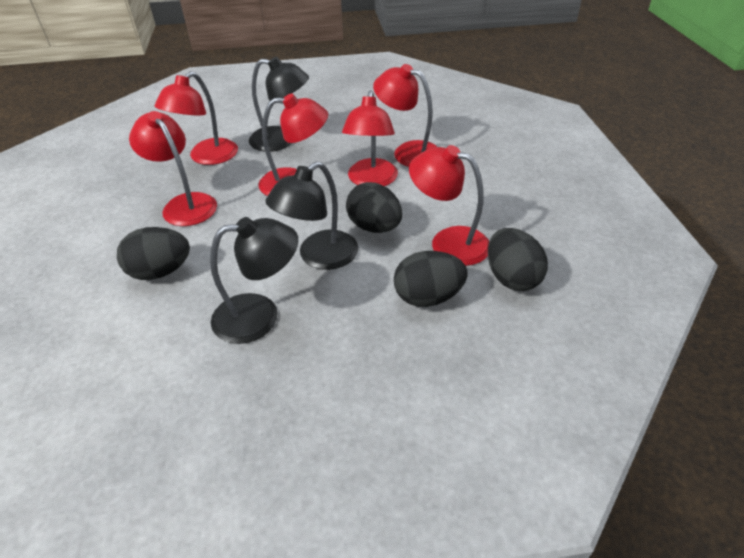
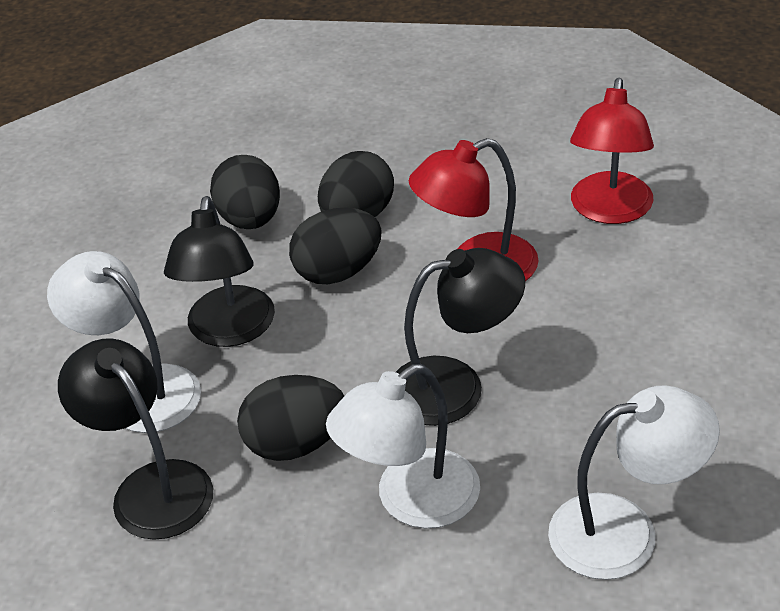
red lamp: 6 -> 2
white lamp: 0 -> 3

